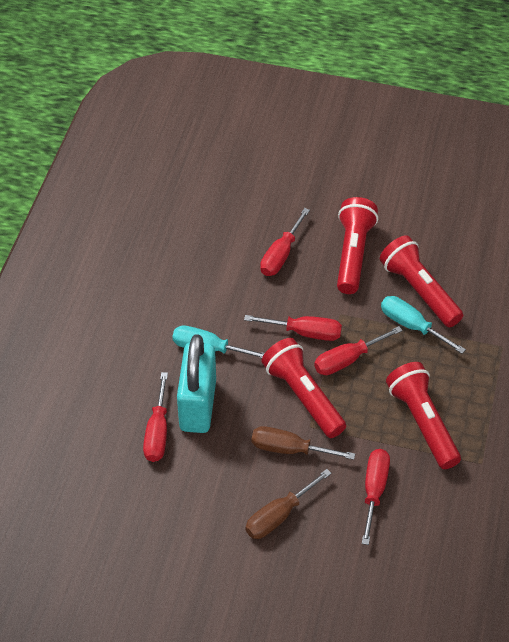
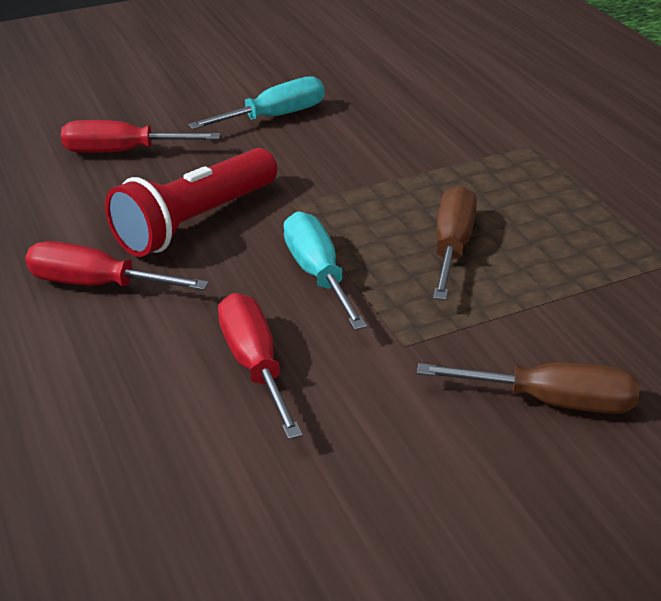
red flashlight: 4 -> 1
red screwdriver: 5 -> 3
turquoise padlock: 1 -> 0

